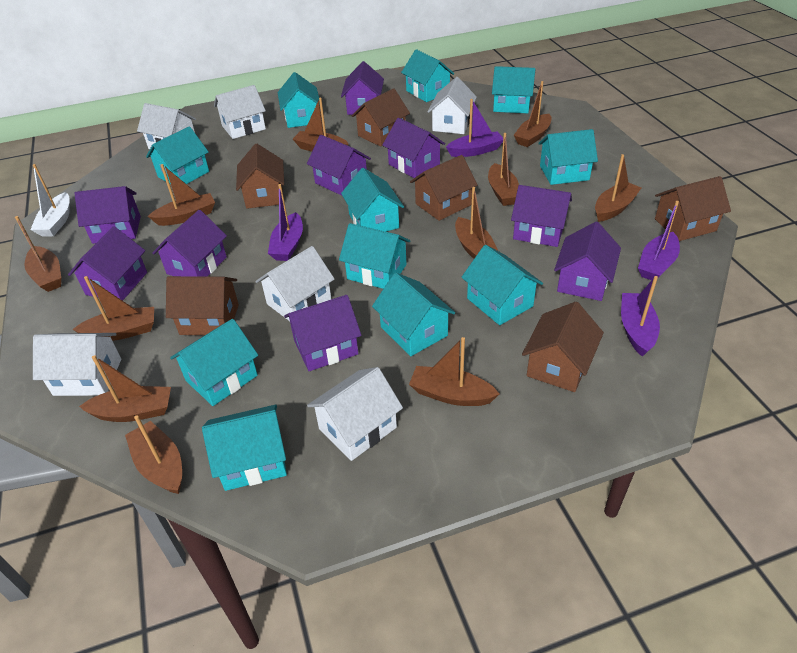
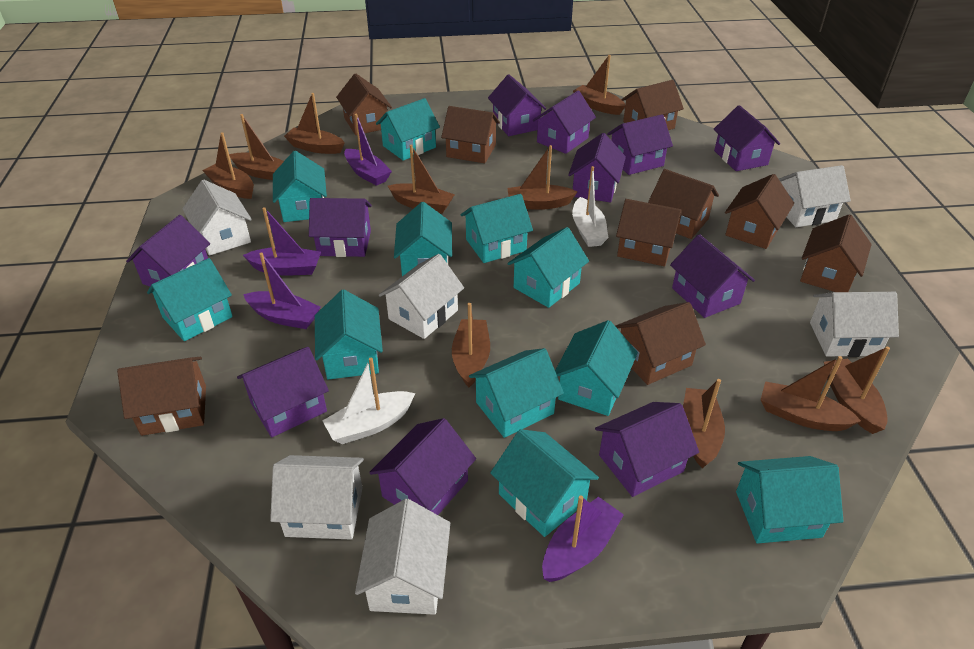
brown boat: 11 -> 10
brown house: 6 -> 9
purple house: 9 -> 11
white boat: 1 -> 2

